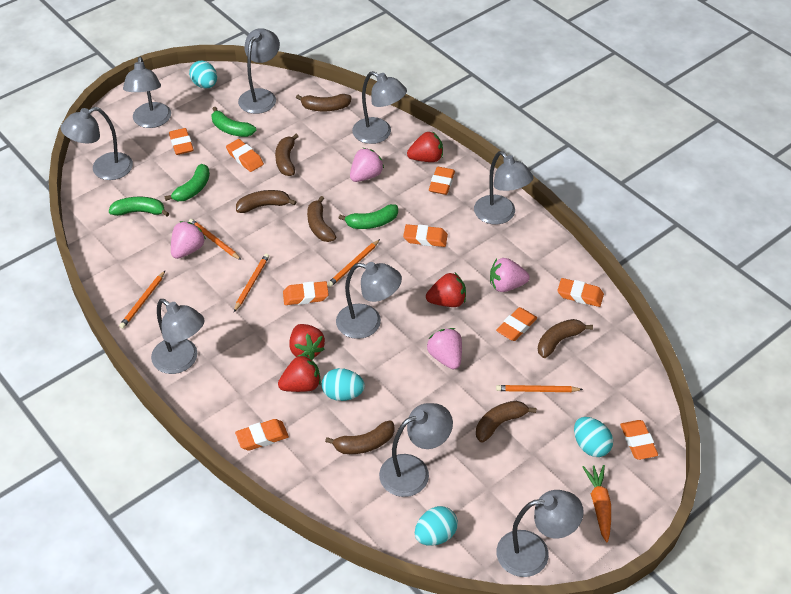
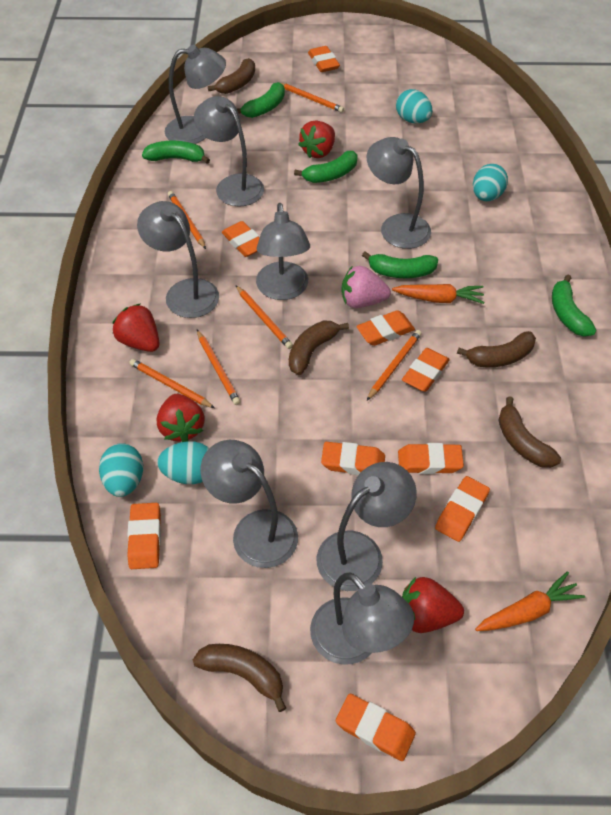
brown banana: 7 -> 5
green banana: 4 -> 5
grey lamp: 9 -> 8
orange carrot: 1 -> 2
orange pencil: 5 -> 6
pink strawberry: 4 -> 1

